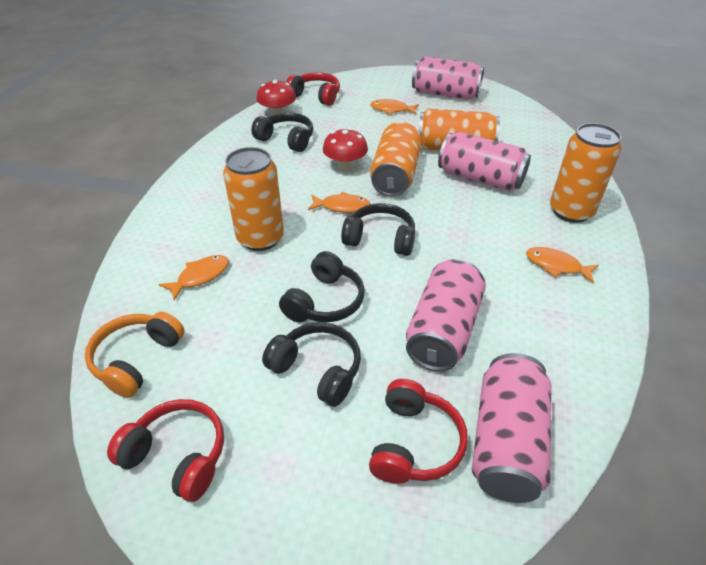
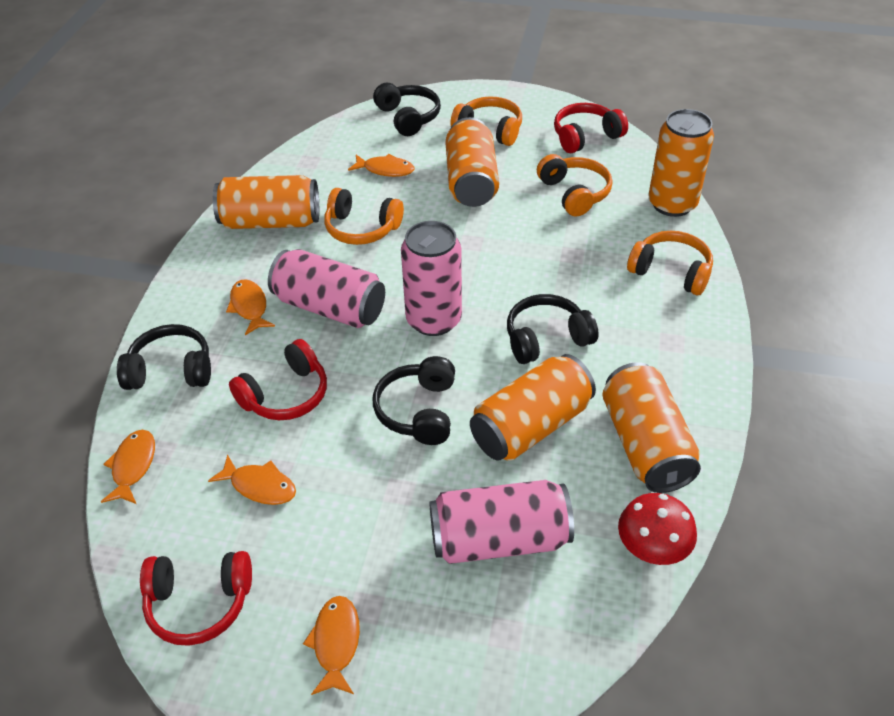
orange can: 4 -> 5
orange fish: 4 -> 5
orange headphones: 1 -> 4
pink can: 4 -> 3
red mushroom: 2 -> 1

